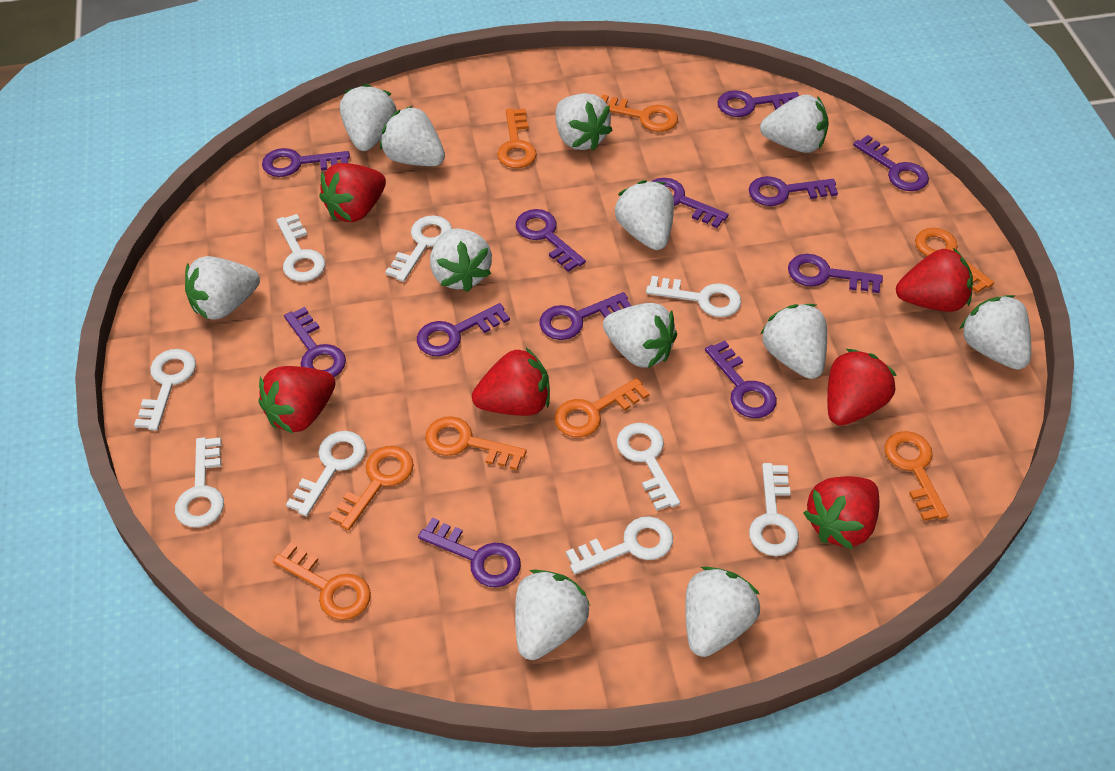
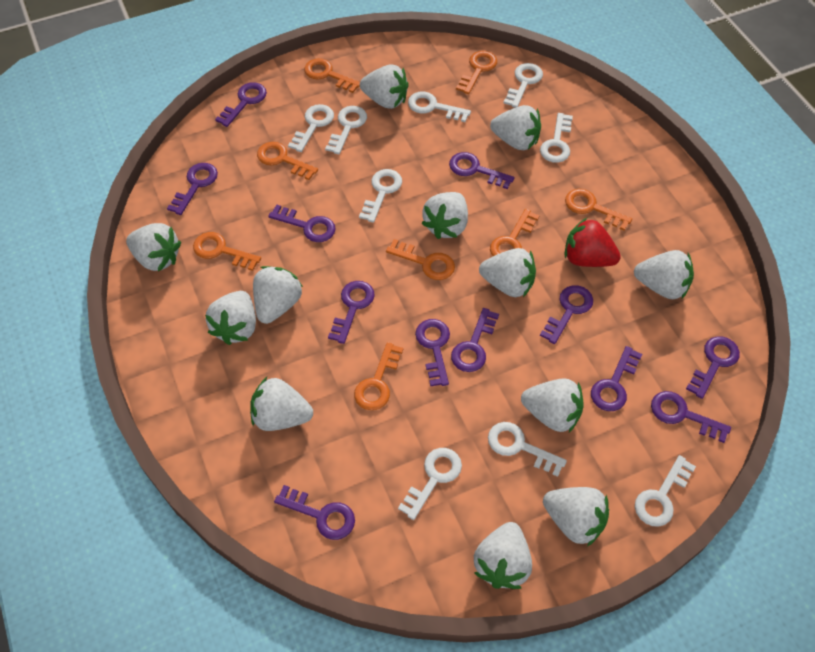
red strawberry: 6 -> 1

